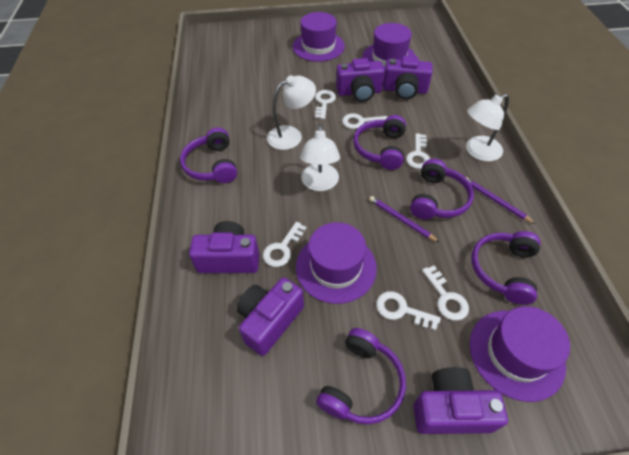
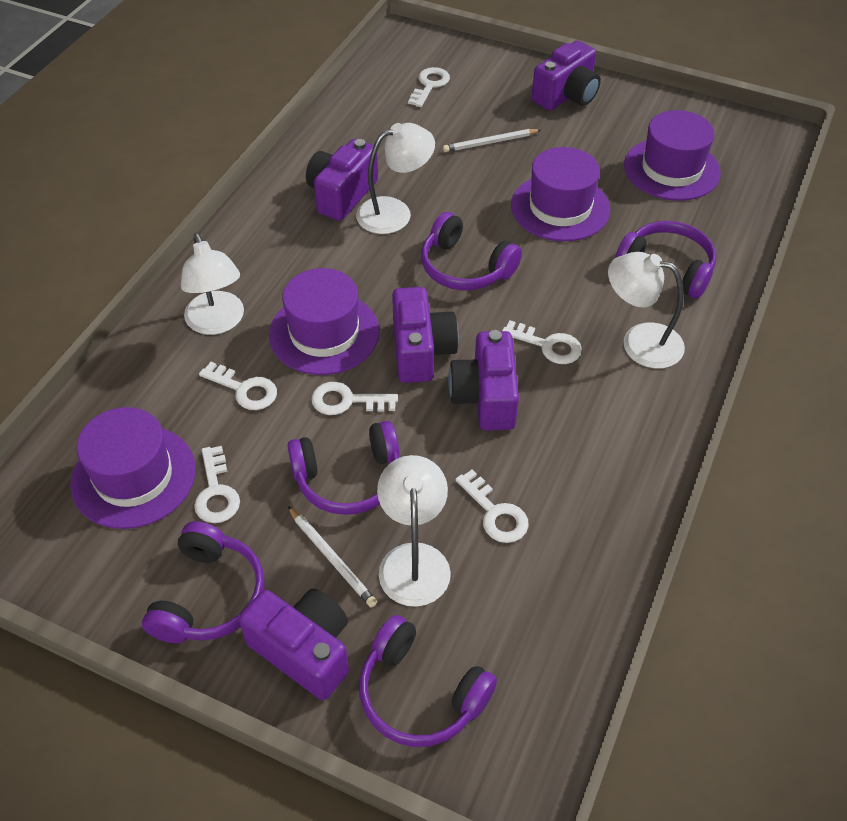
purple pencil: 2 -> 0
white lamp: 3 -> 4
white pencil: 0 -> 2

